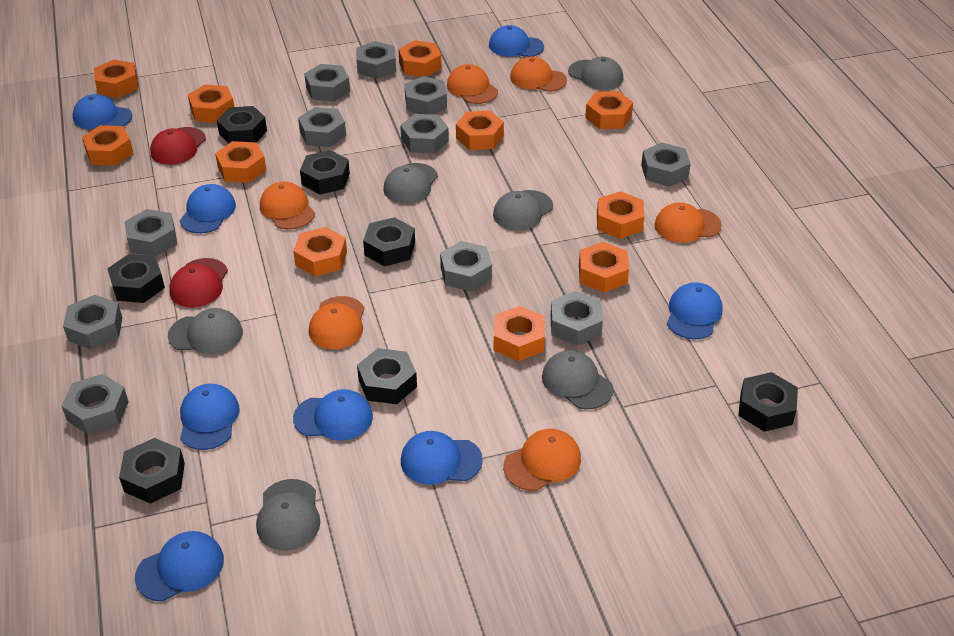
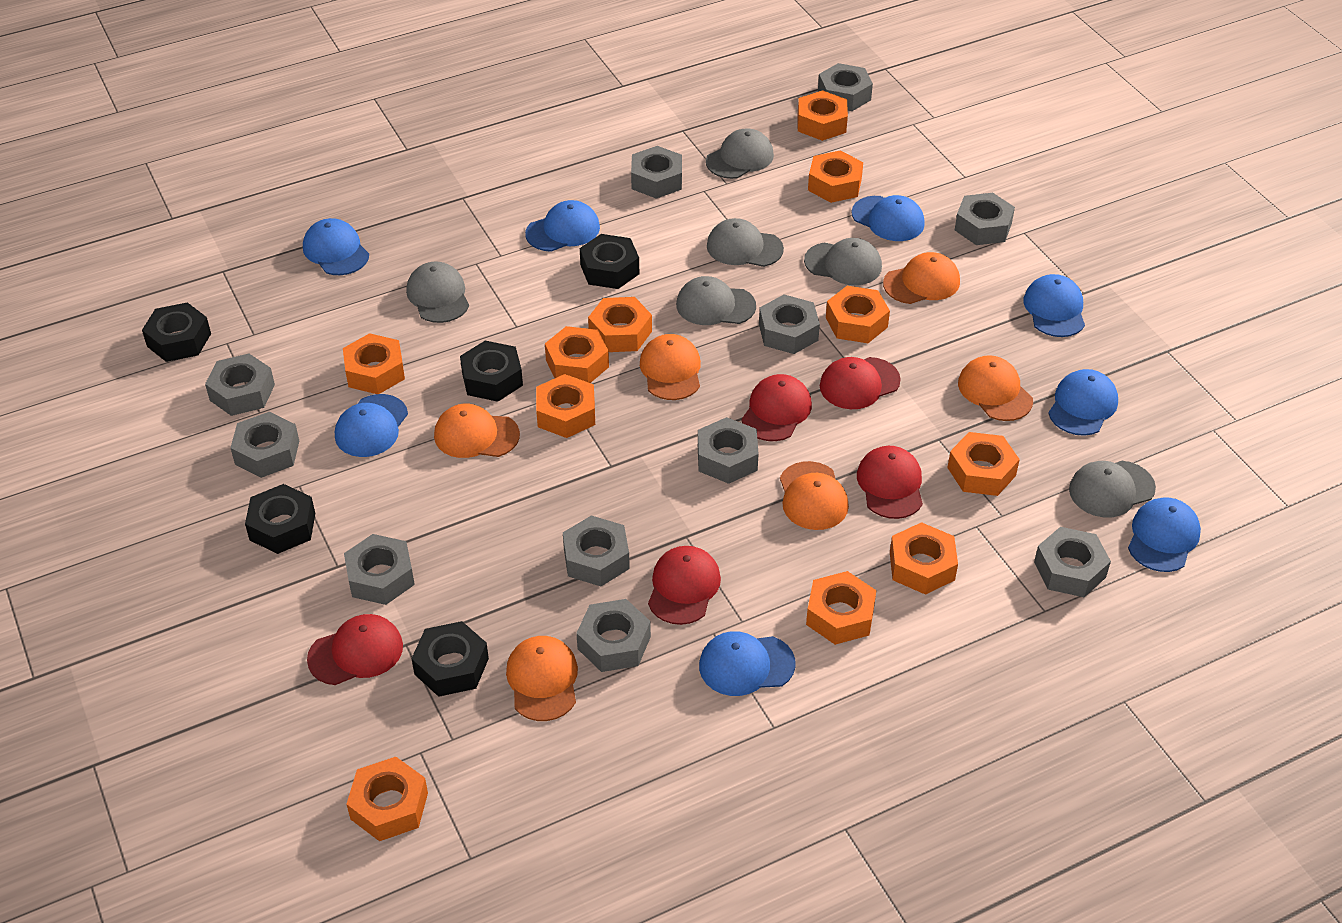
black nut: 7 -> 5
red cap: 2 -> 5

